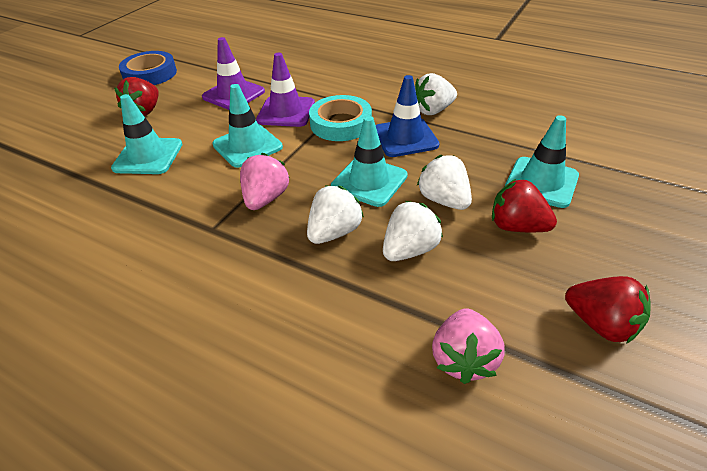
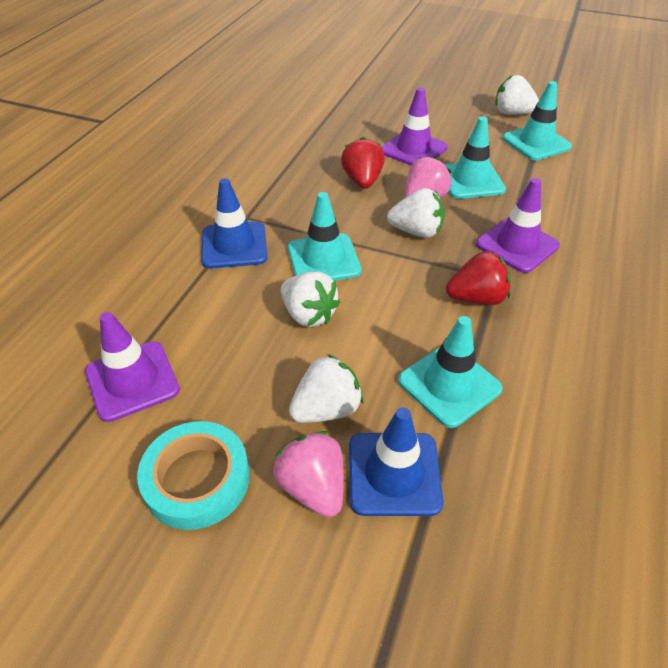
blue tape: 1 -> 0
blue traffic cone: 1 -> 2
purple traffic cone: 2 -> 3
red strawberry: 3 -> 2

